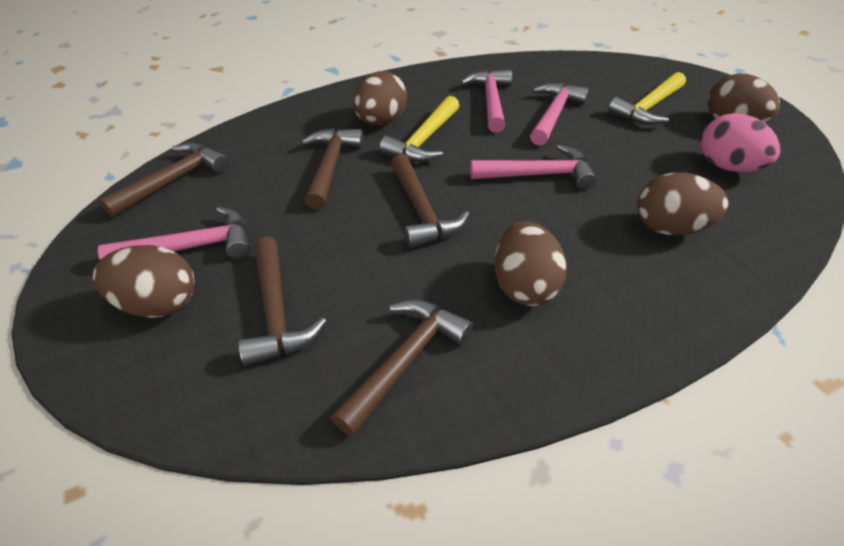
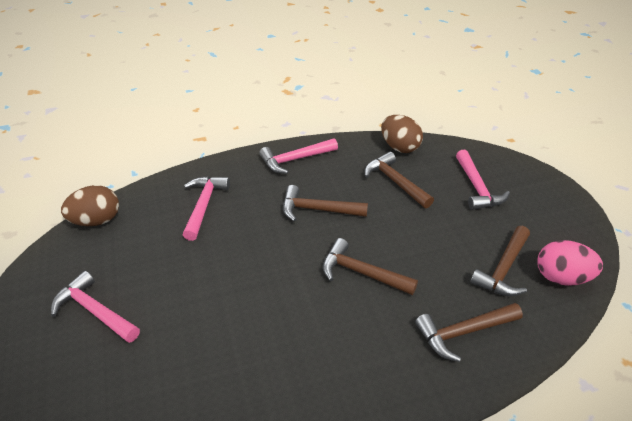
brown egg: 5 -> 2
yellow hammer: 2 -> 0

